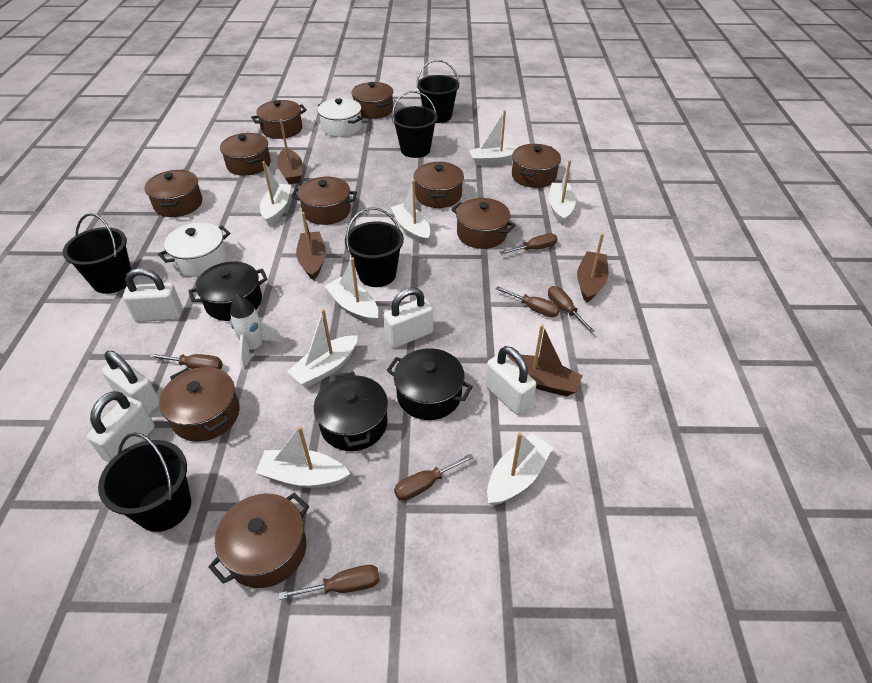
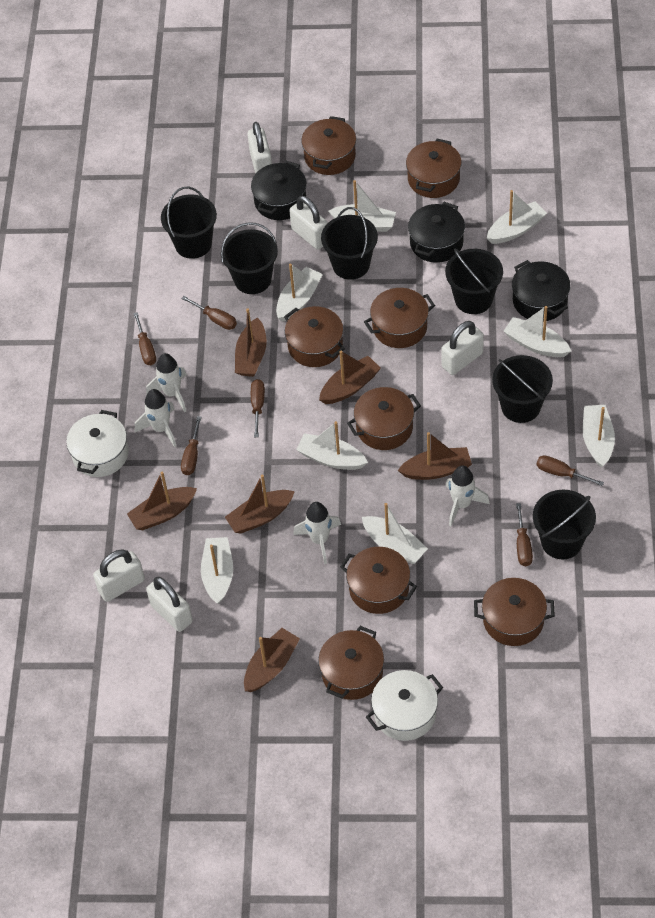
black bucket: 5 -> 6
brown boat: 4 -> 6
brown pot: 10 -> 8
white rocket: 1 -> 4

